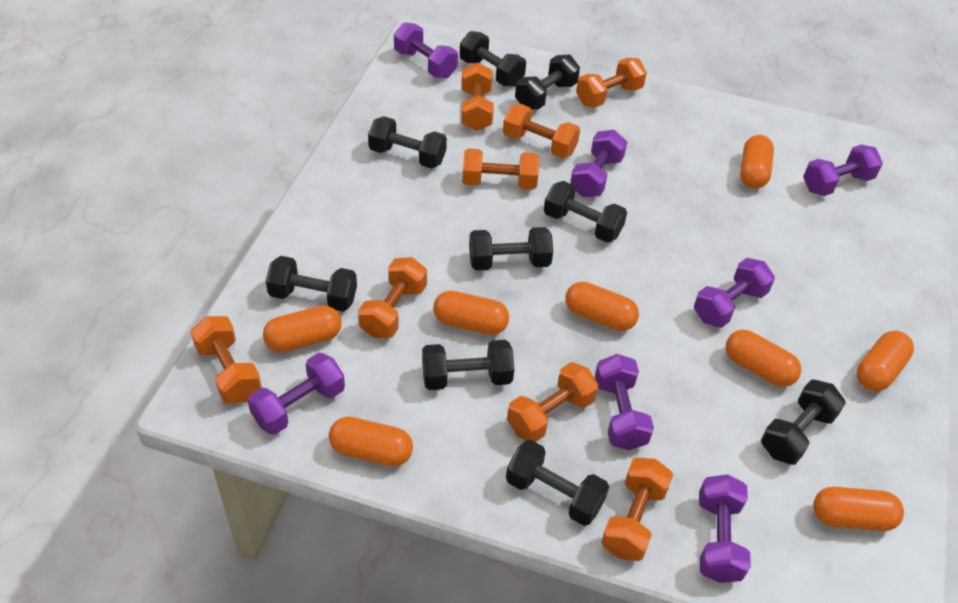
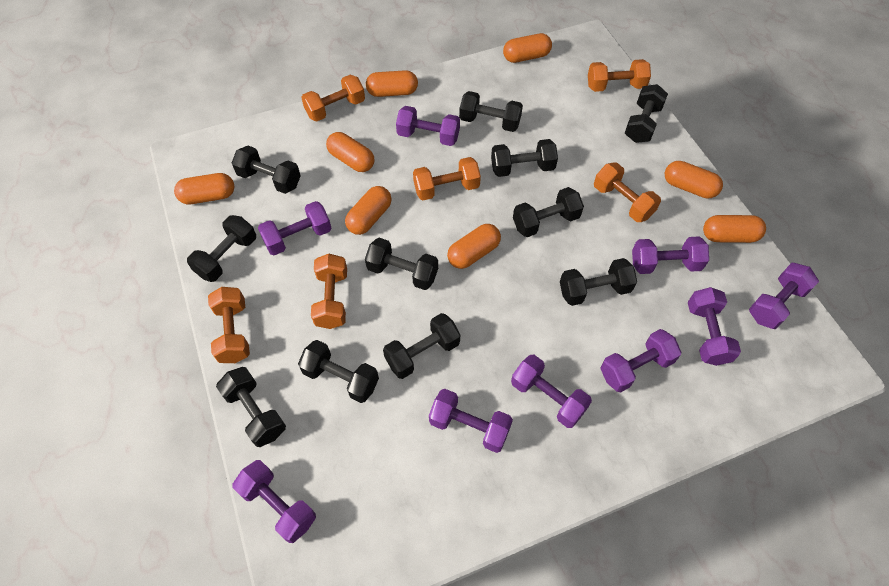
black dumbbell: 9 -> 11
orange dumbbell: 8 -> 6
purple dumbbell: 7 -> 9

